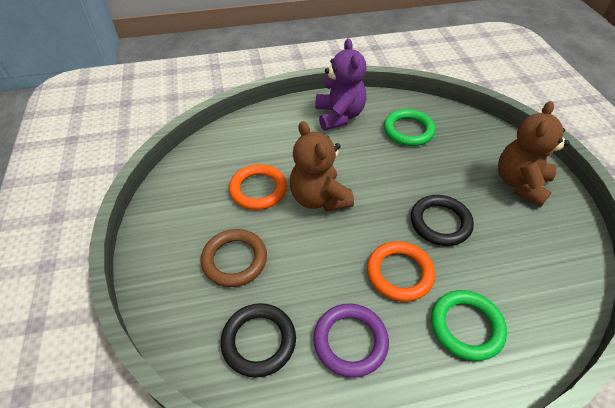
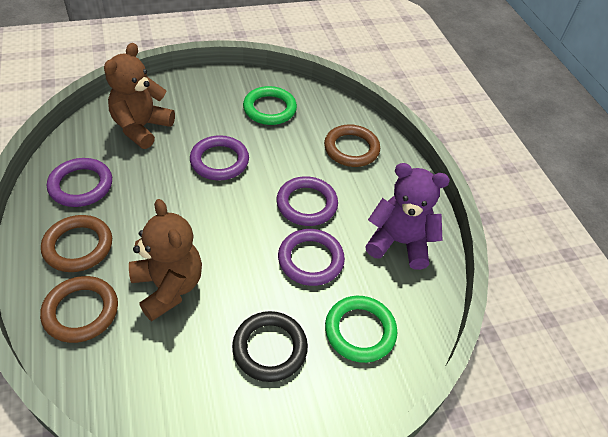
black ring: 2 -> 1
brown ring: 1 -> 3
orange ring: 2 -> 0
purple ring: 1 -> 4

